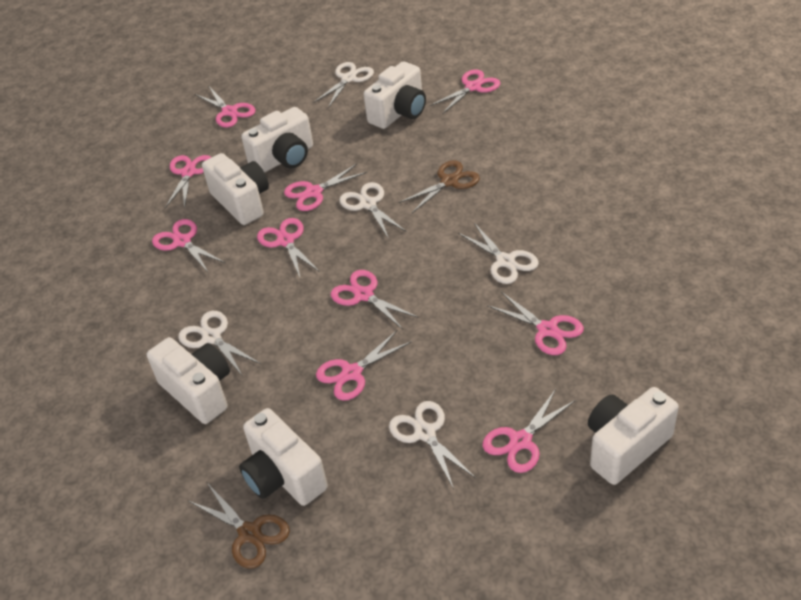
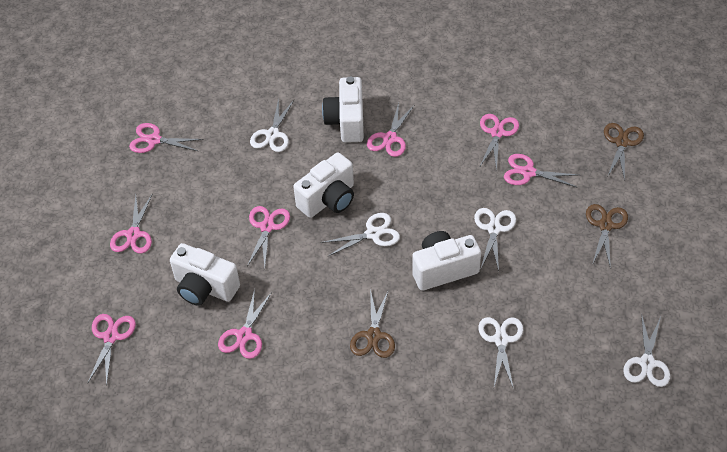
brown scissors: 2 -> 3
pink scissors: 10 -> 8
white camera: 6 -> 4

